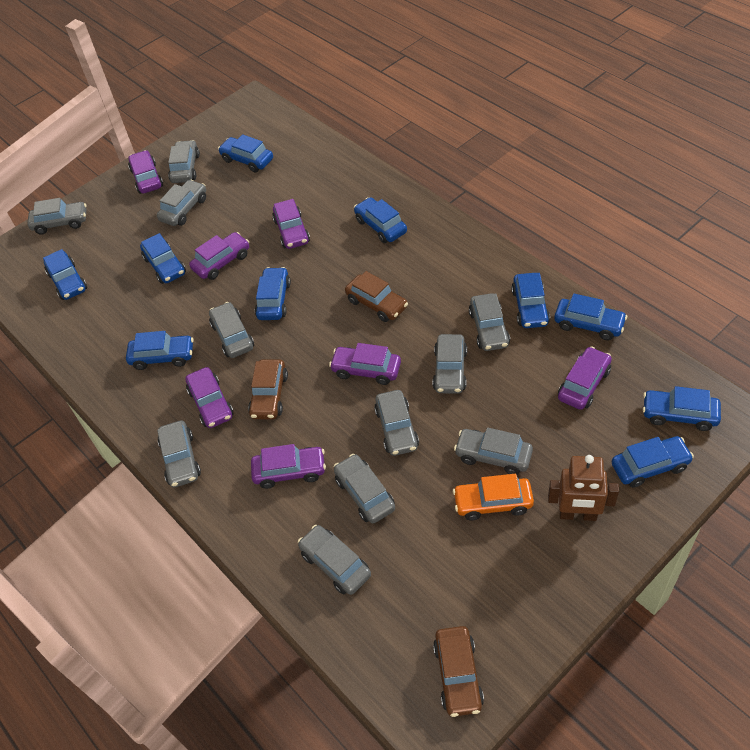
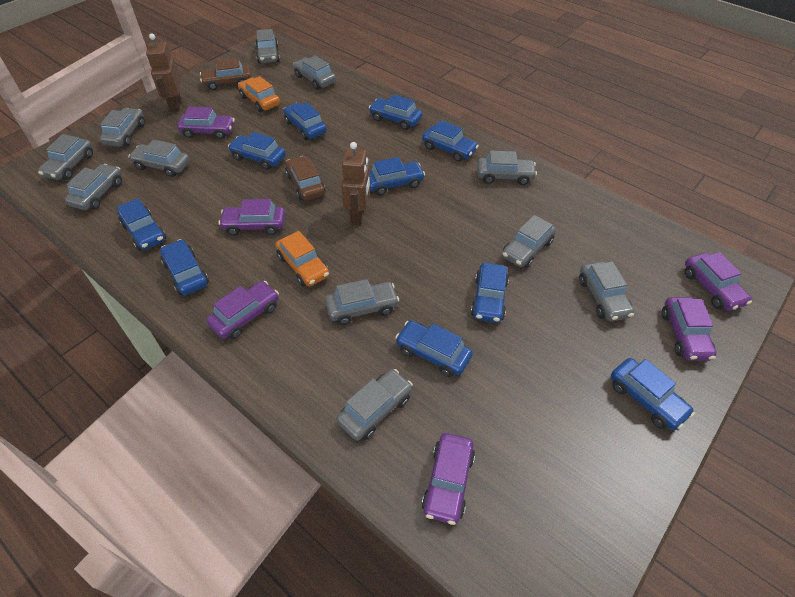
brown car: 3 -> 2
brown robot: 1 -> 2
orange car: 1 -> 2
purple car: 7 -> 6

